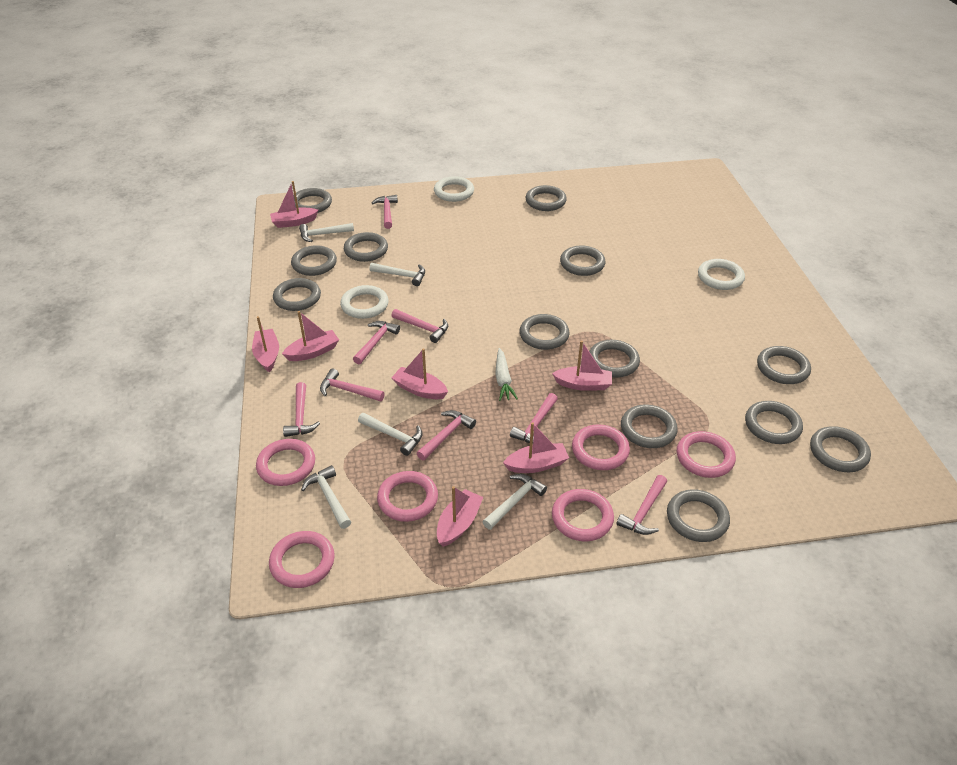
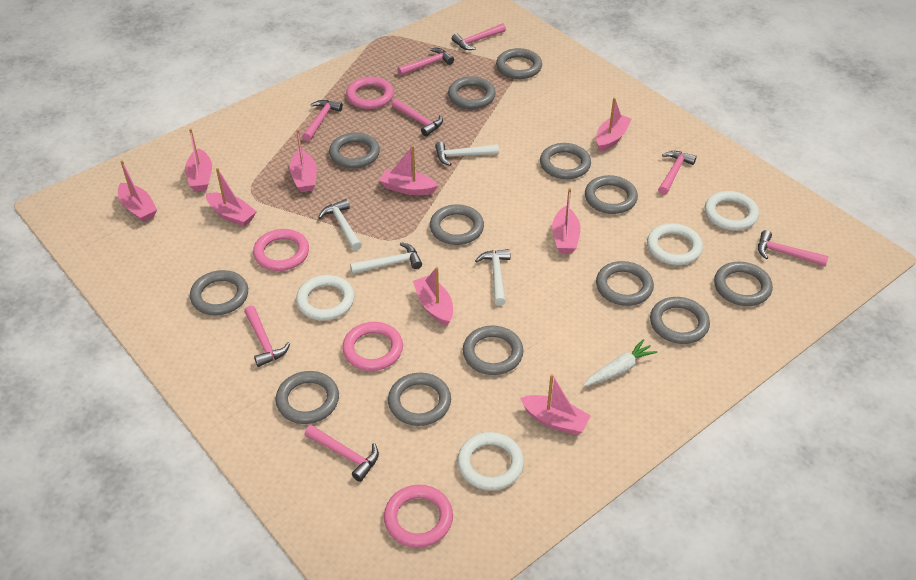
pink boat: 7 -> 9
pink ring: 6 -> 4
white hammer: 5 -> 4
white ring: 3 -> 4

